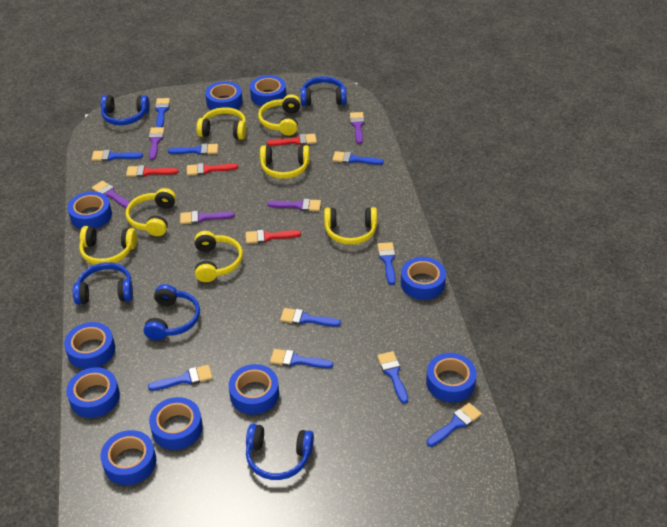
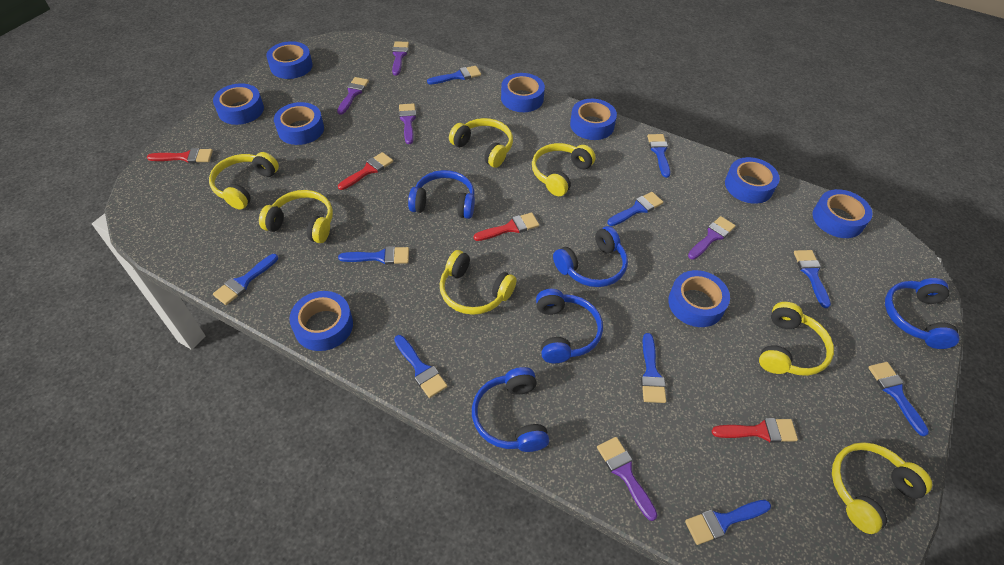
blue tape: 10 -> 9

